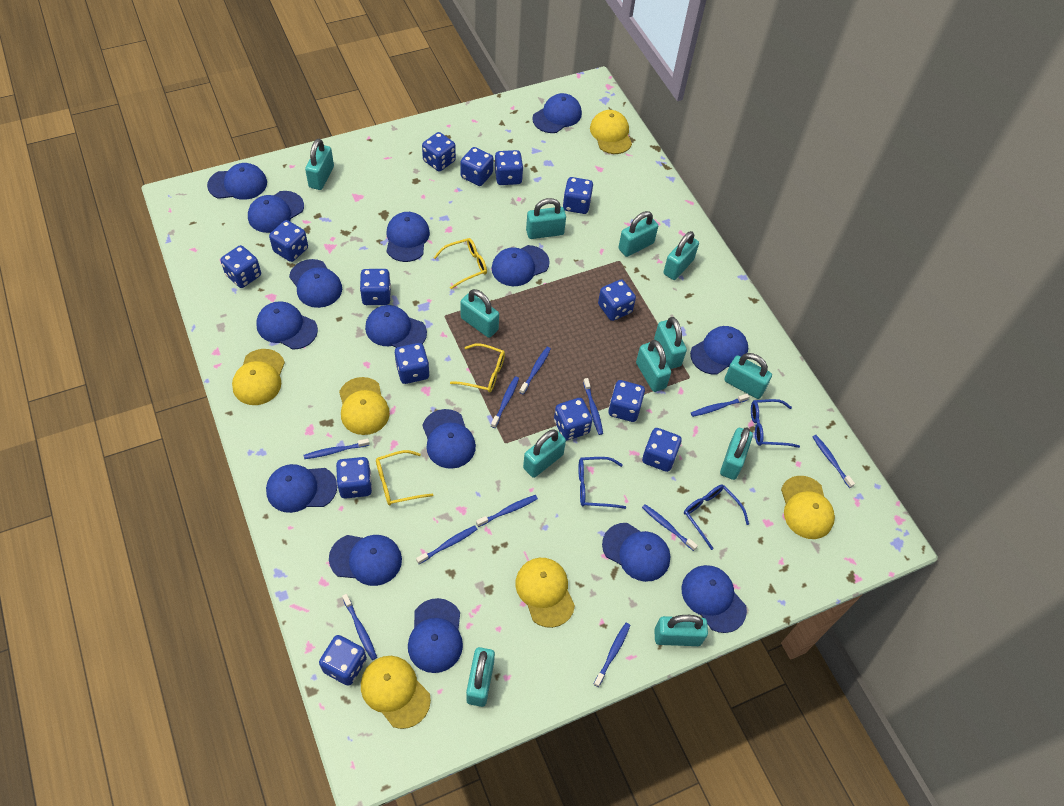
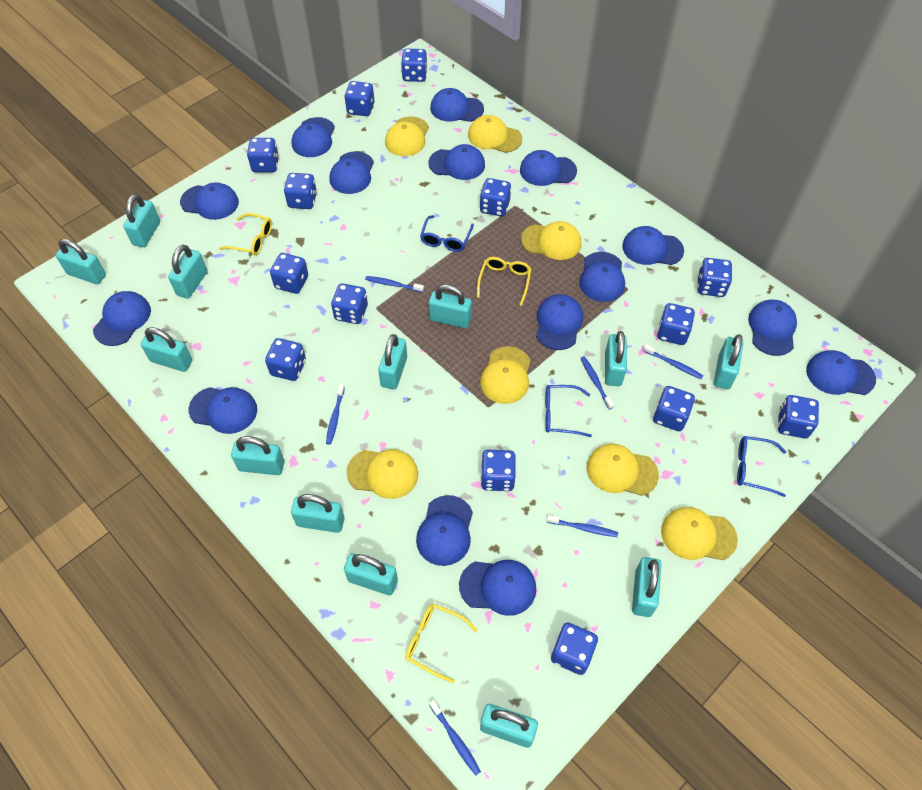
blue toothbrush: 11 -> 6
turquoise padlock: 12 -> 13
yellow cap: 6 -> 7

